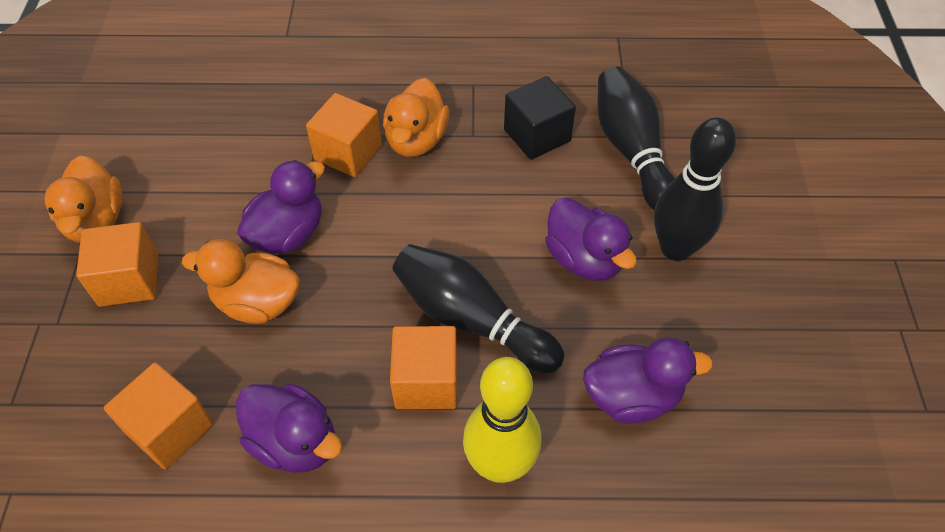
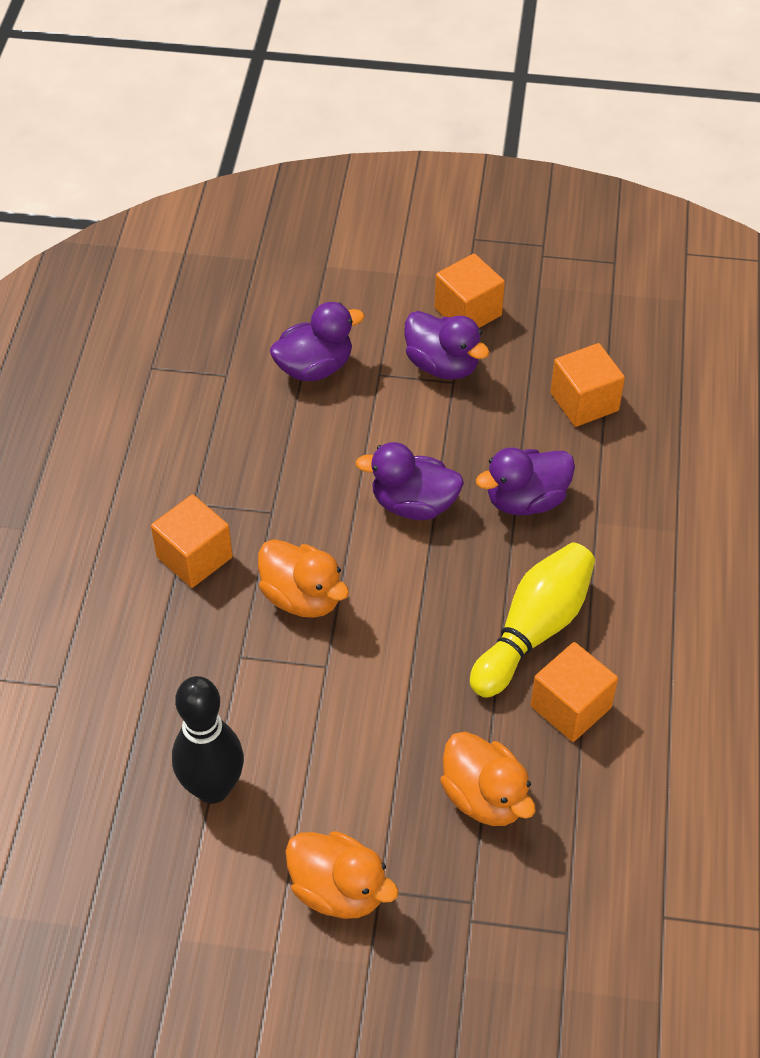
black bowling pin: 3 -> 1
black cube: 1 -> 0

